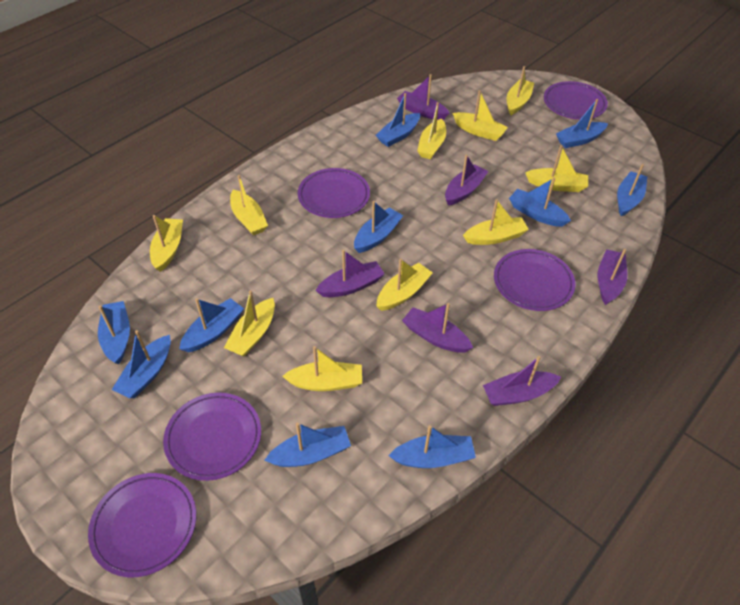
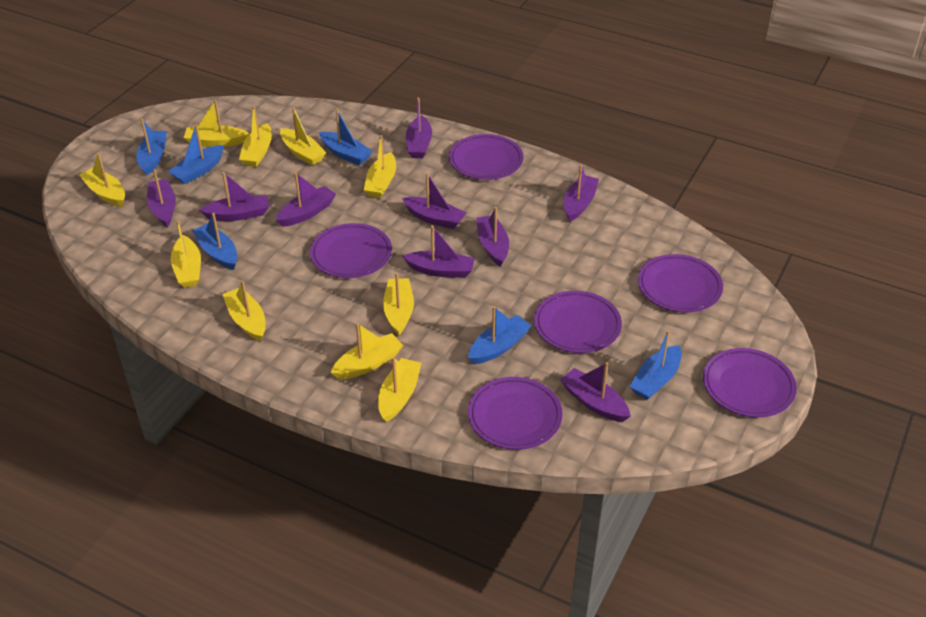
blue boat: 10 -> 6
purple boat: 6 -> 9
purple plate: 5 -> 6

